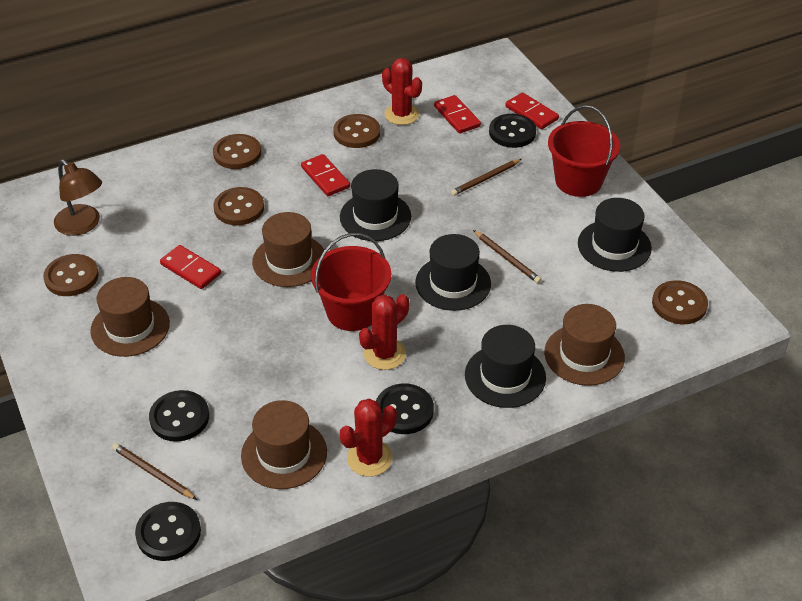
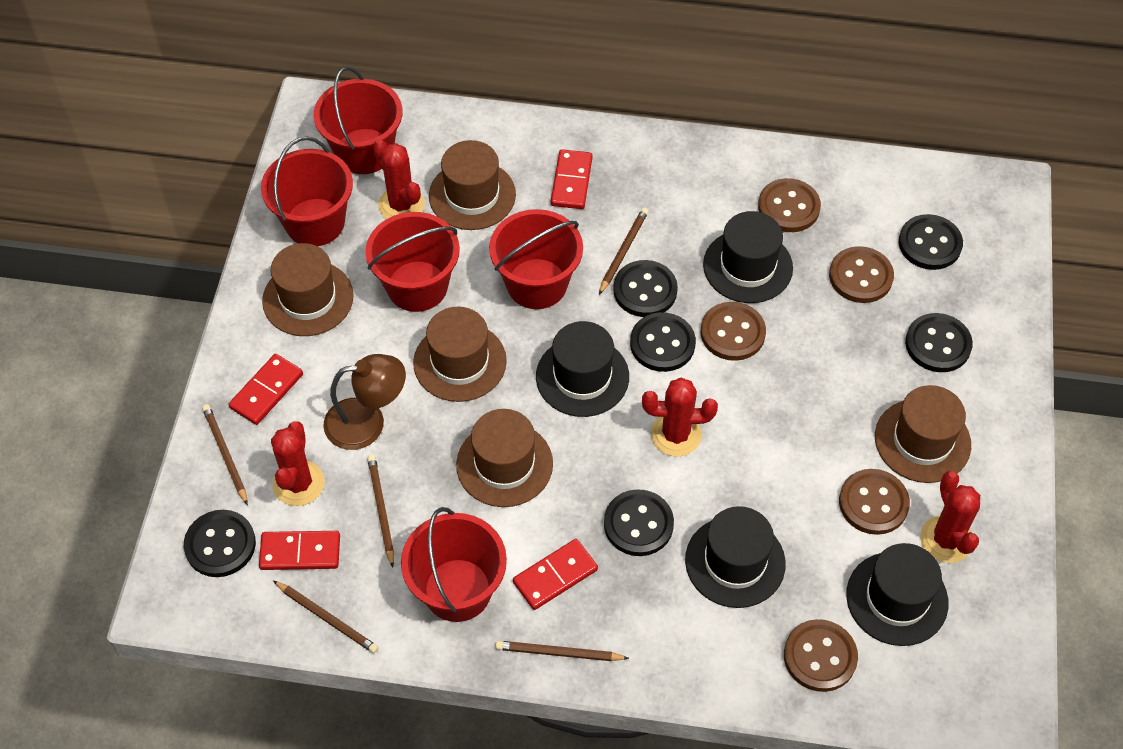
black button: 4 -> 6
brown hat: 4 -> 5
brown pencil: 3 -> 5
red bucket: 2 -> 5
red cactus: 3 -> 4

